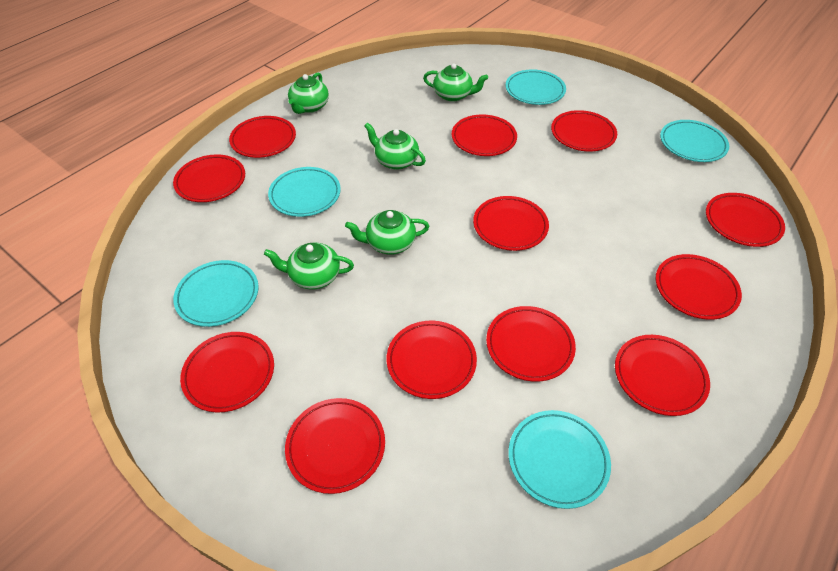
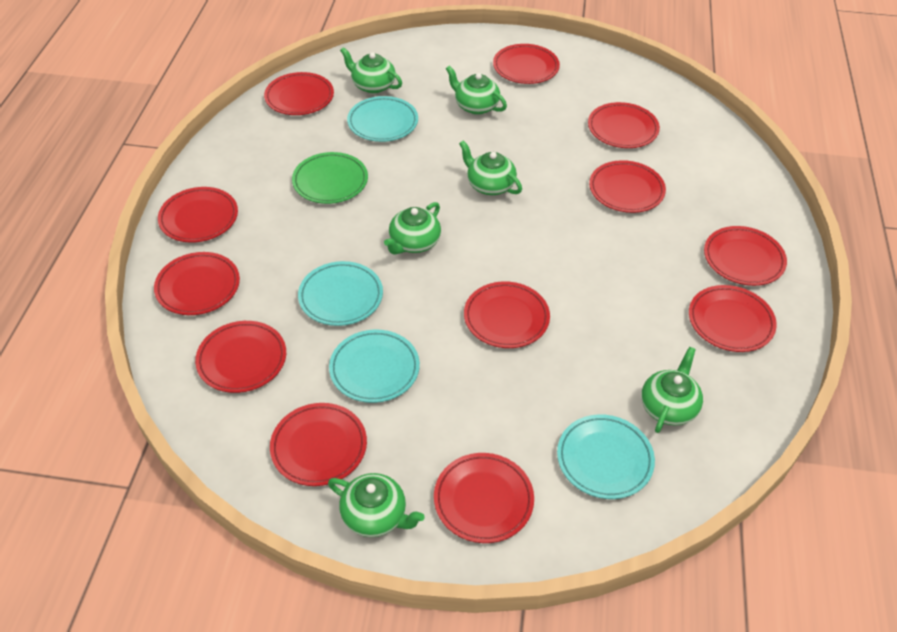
green plate: 0 -> 1
green teapot: 5 -> 6
turquoise plate: 5 -> 4

